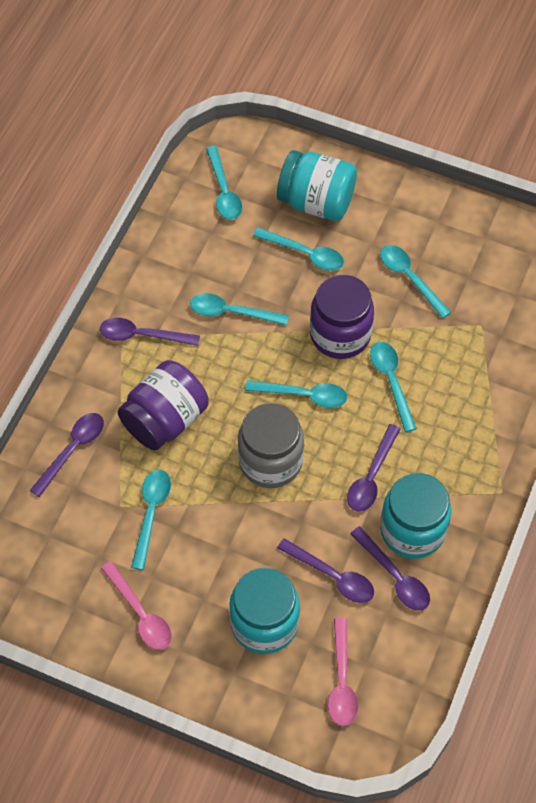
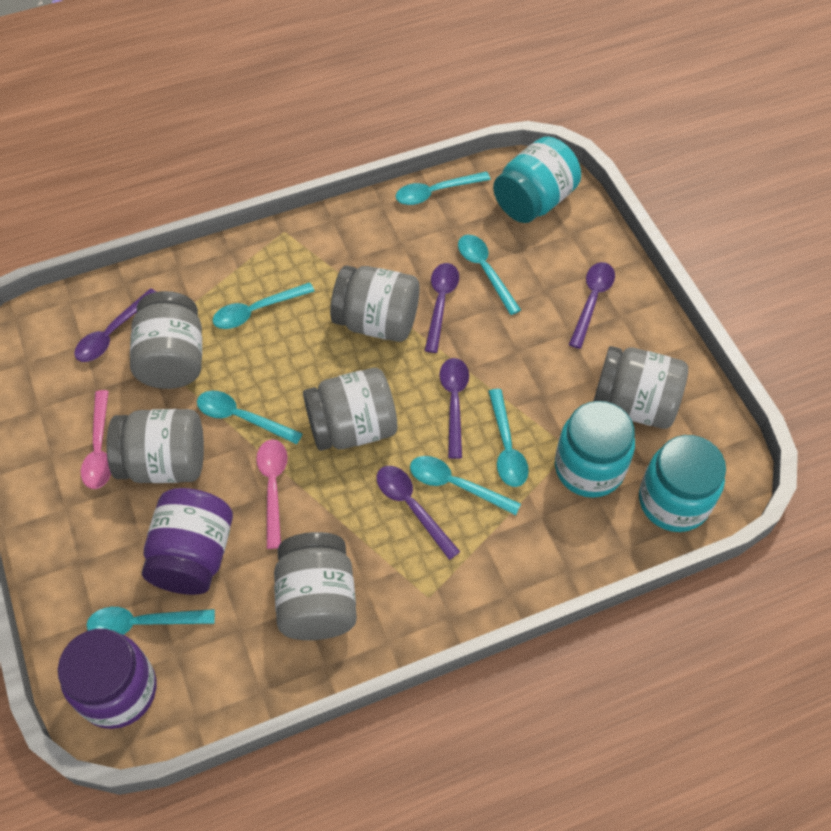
grey jar: 1 -> 6

